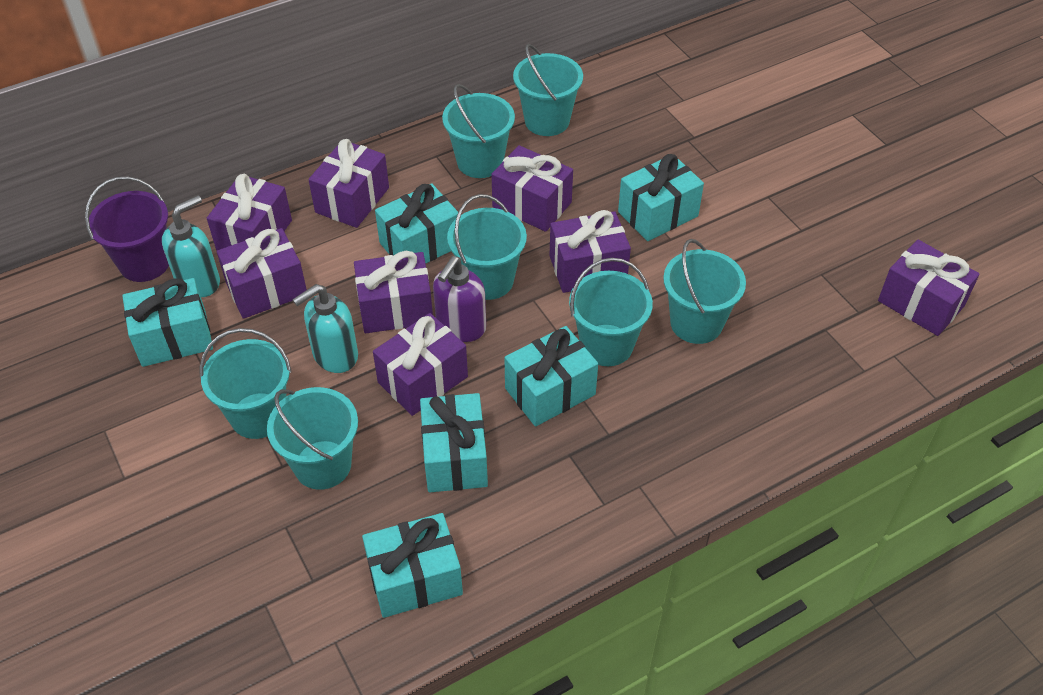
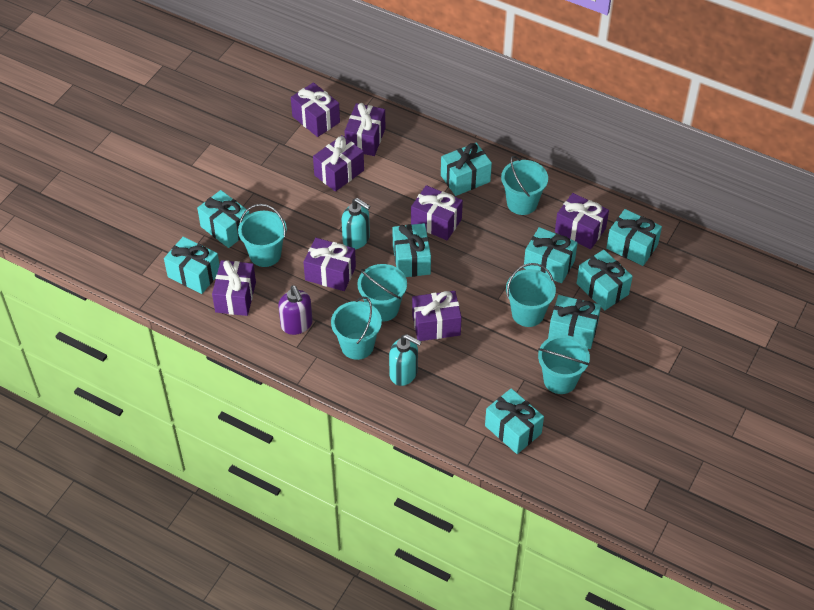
purple bucket: 1 -> 0
turquoise bucket: 7 -> 6
turquoise gift: 6 -> 9

